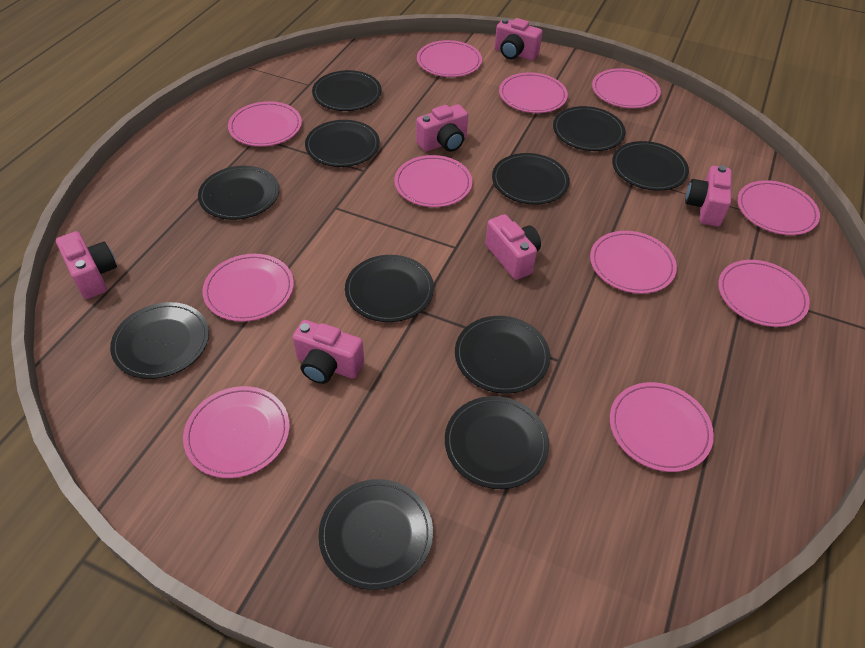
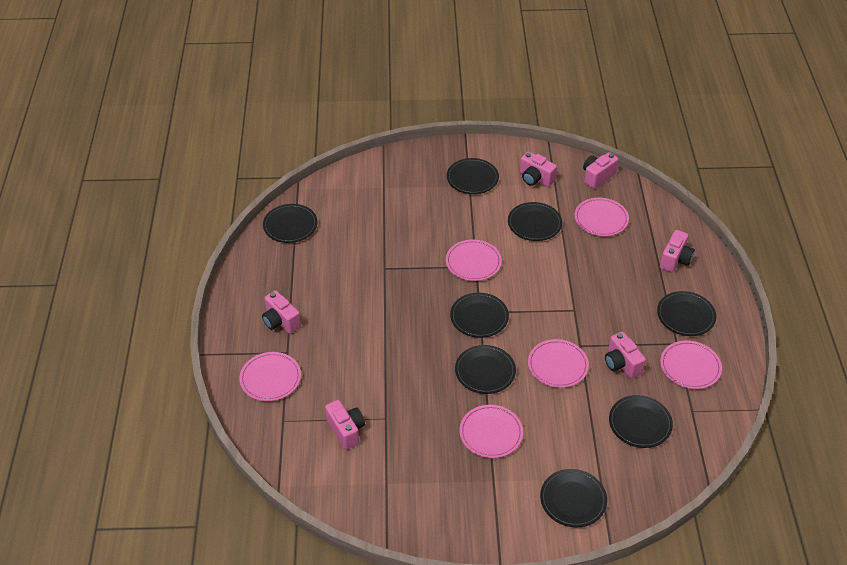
black plate: 11 -> 8
pink plate: 11 -> 6

